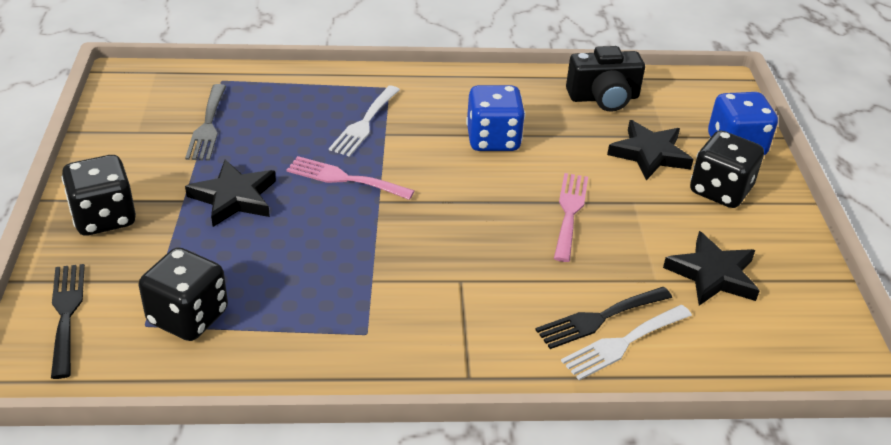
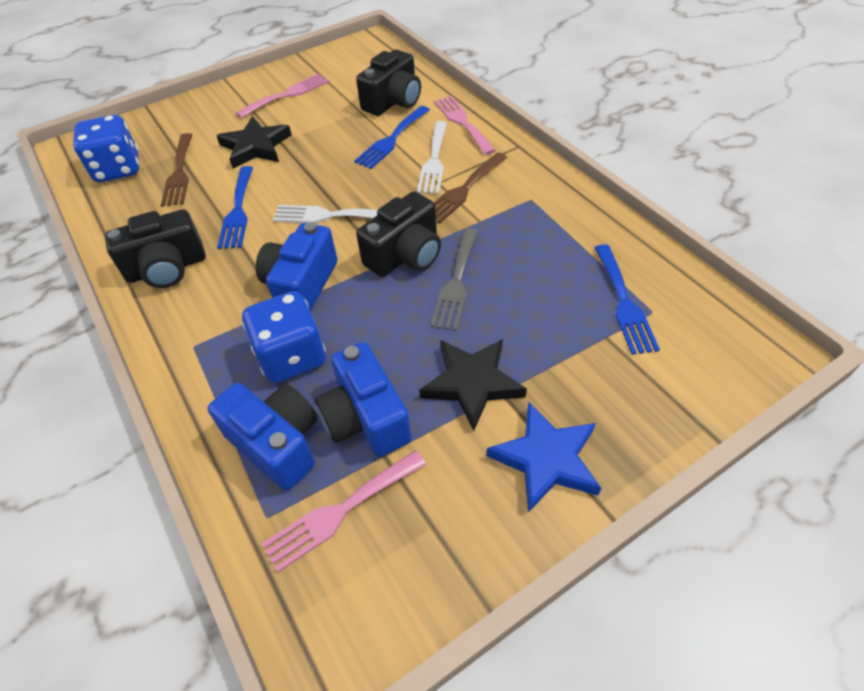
black camera: 1 -> 3
black dice: 3 -> 0
black fork: 2 -> 0
black star: 3 -> 2
blue camera: 0 -> 3
blue fork: 0 -> 3
blue star: 0 -> 1
brown fork: 0 -> 2
pink fork: 2 -> 3

